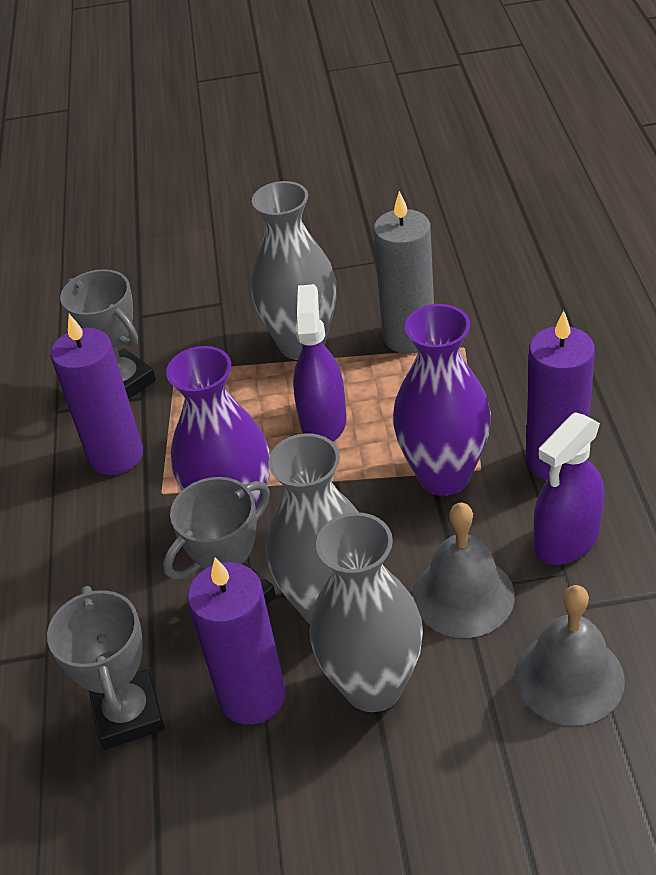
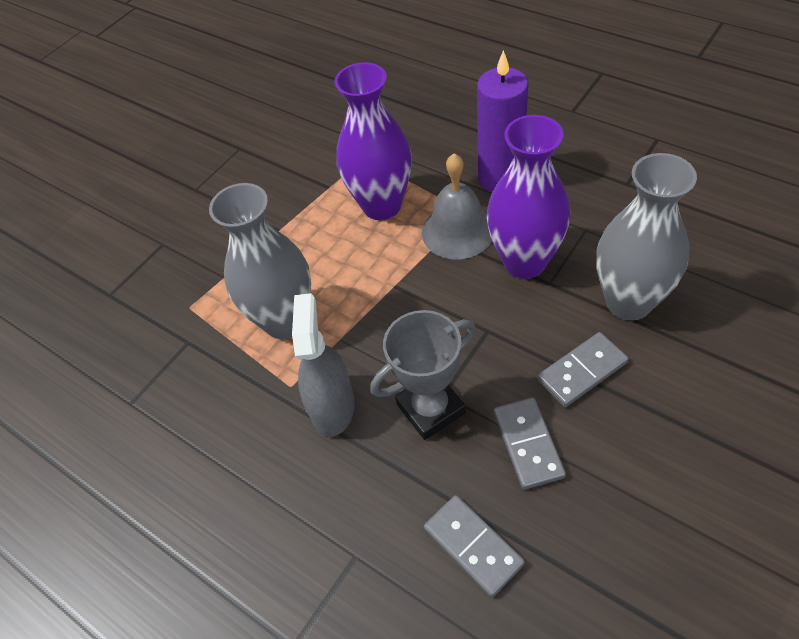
grey bell: 2 -> 1
grey candle: 1 -> 0
grey domino: 0 -> 3
grey spray bottle: 0 -> 1
grey trophy: 3 -> 1
grey vase: 3 -> 2
purple candle: 3 -> 1
purple spray bottle: 2 -> 0

